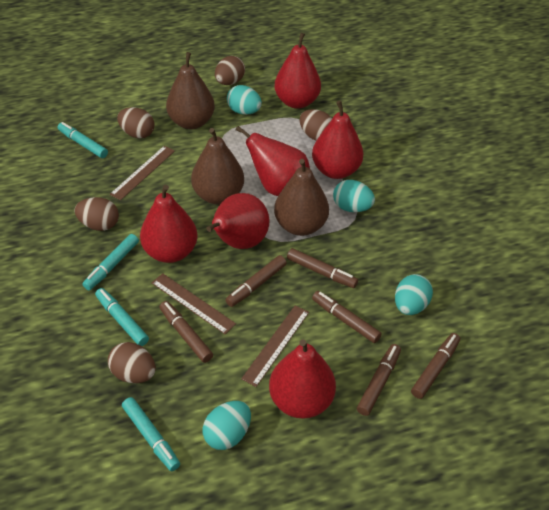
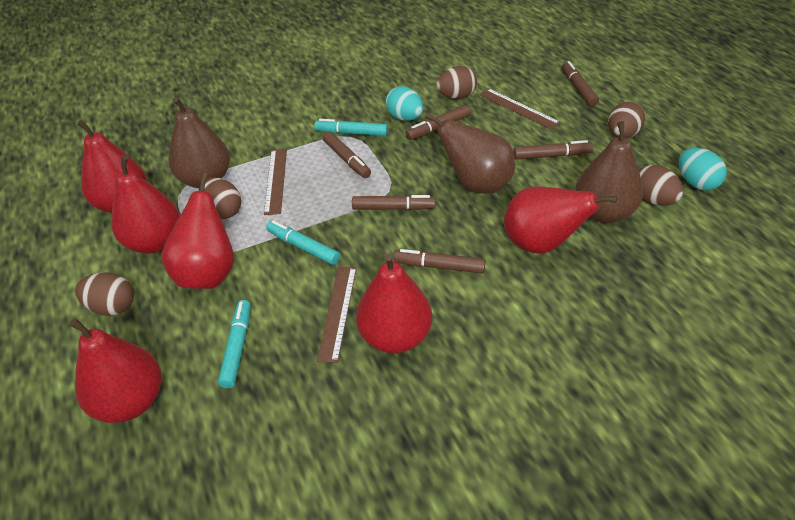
turquoise egg: 4 -> 2
turquoise marker: 4 -> 3

